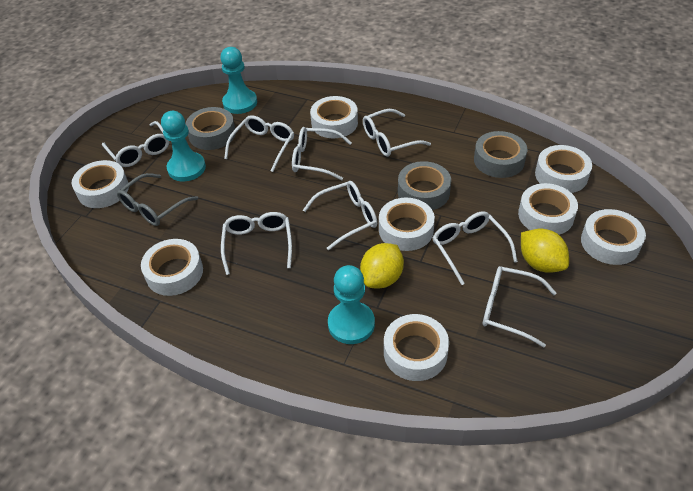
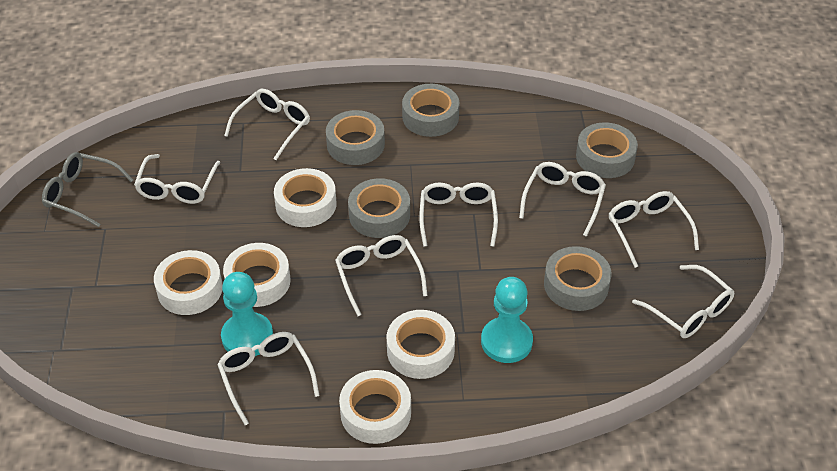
grey tape: 3 -> 5
turquoise pawn: 3 -> 2
white tape: 8 -> 5
yellow lemon: 2 -> 0

